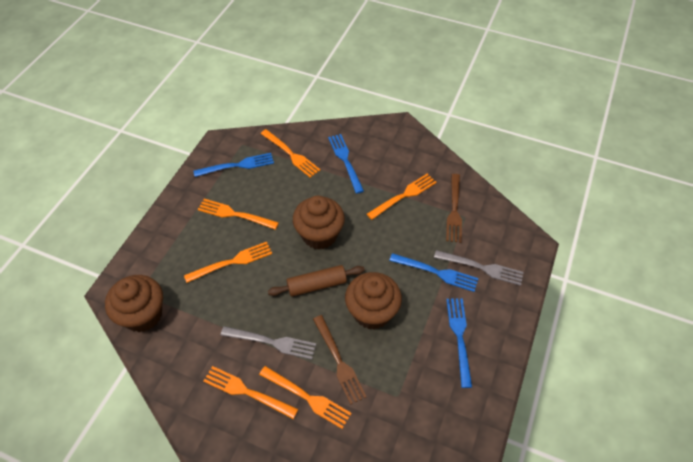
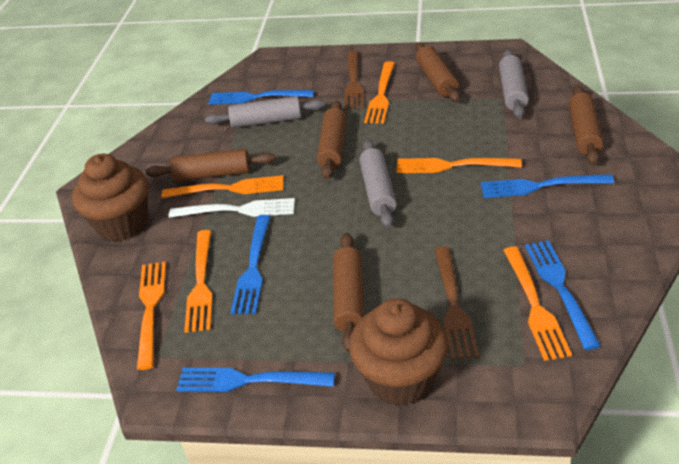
blue fork: 4 -> 5
brown cupcake: 3 -> 2
brown rolling pin: 1 -> 5
grey fork: 2 -> 0
grey rolling pin: 0 -> 3
white fork: 0 -> 1

